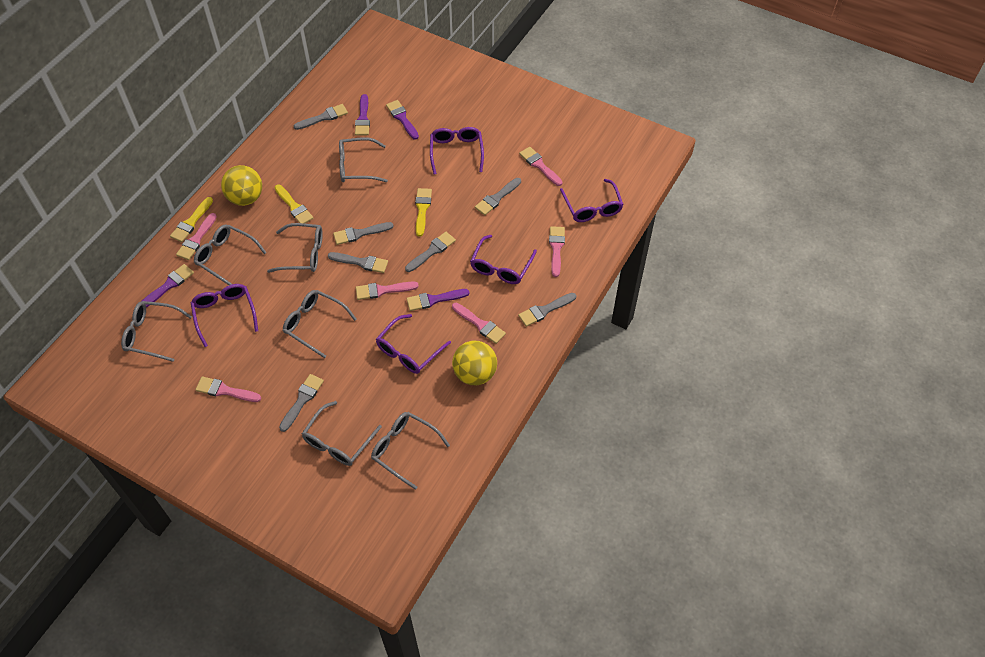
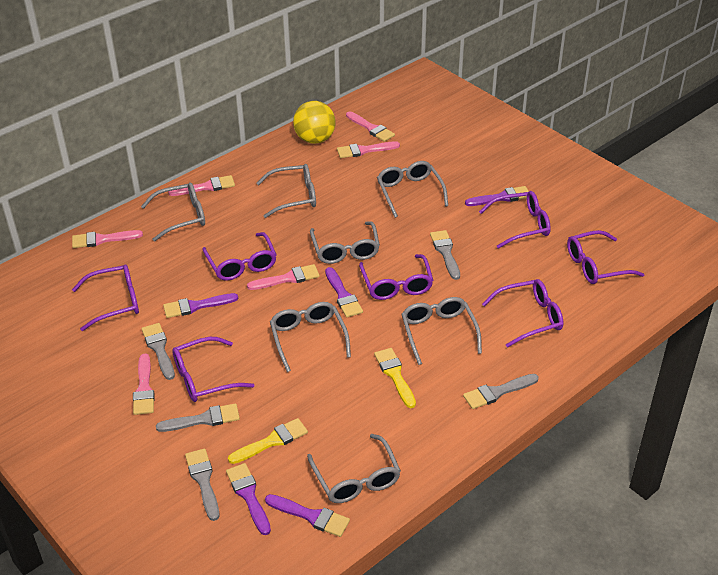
grey brush: 7 -> 5
purple brush: 4 -> 5
purple glasses: 5 -> 7
yellow ball: 2 -> 1
yellow brush: 3 -> 2

